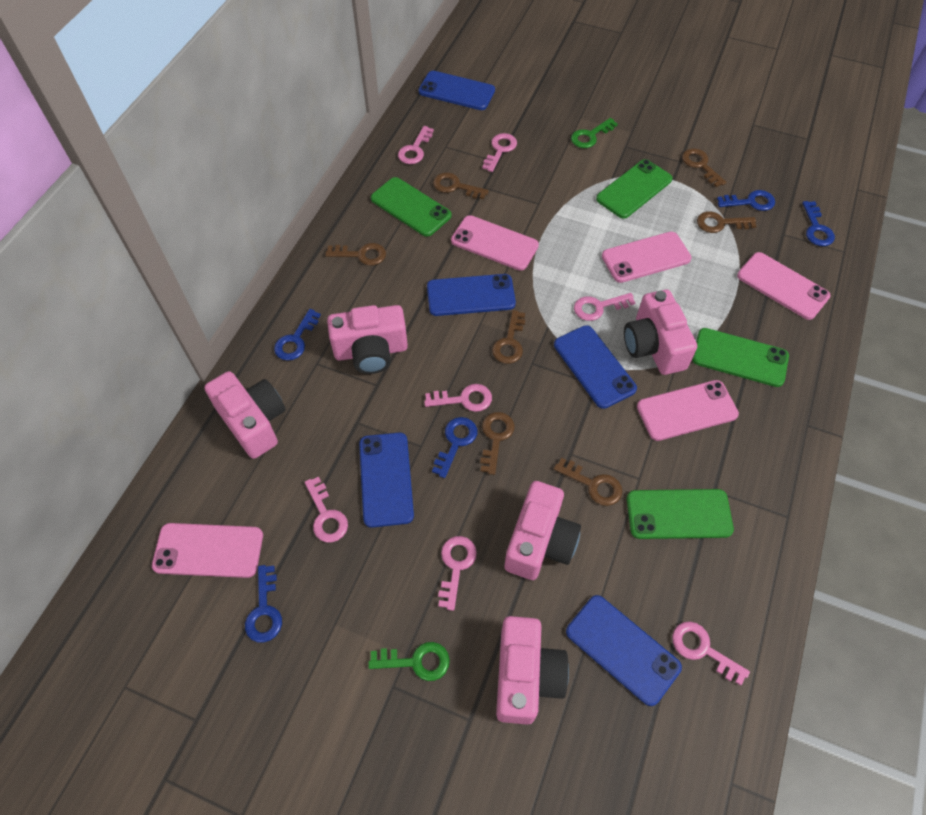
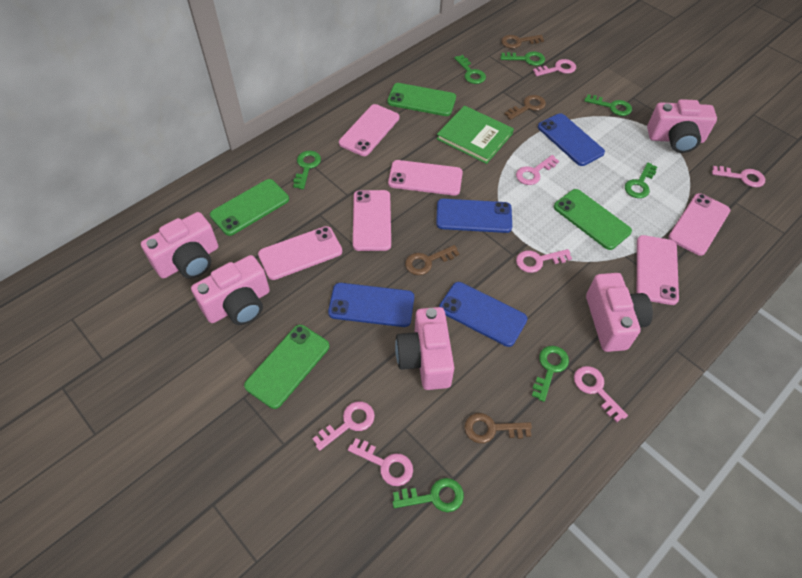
blue key: 5 -> 0
blue phone: 5 -> 4
brown key: 7 -> 4
green book: 0 -> 1
green key: 2 -> 7
pink phone: 5 -> 6

